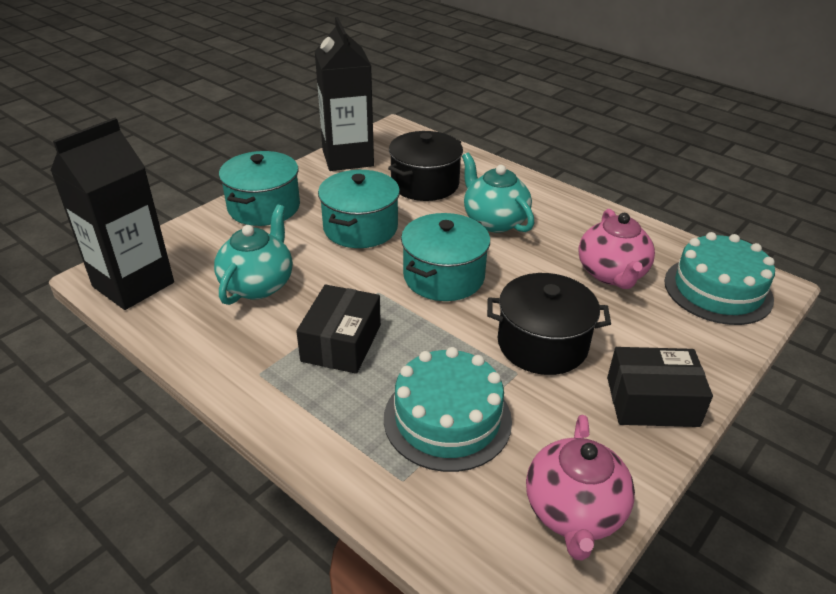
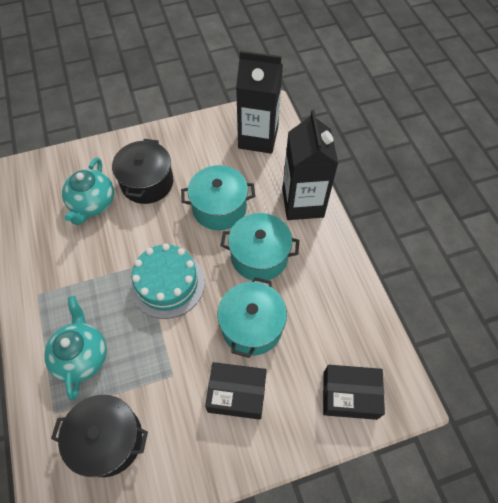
pink teapot: 2 -> 0
turquoise cake: 2 -> 1

